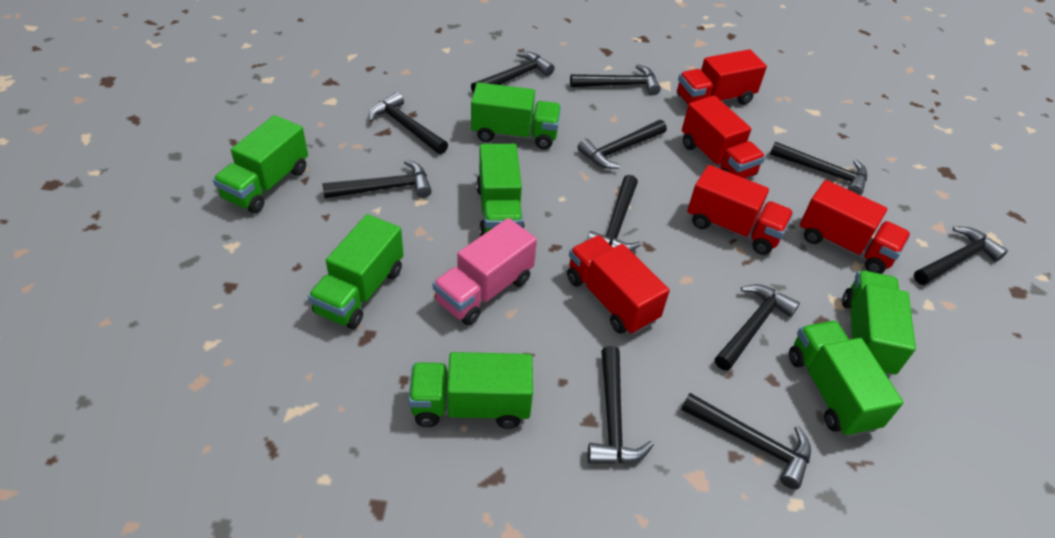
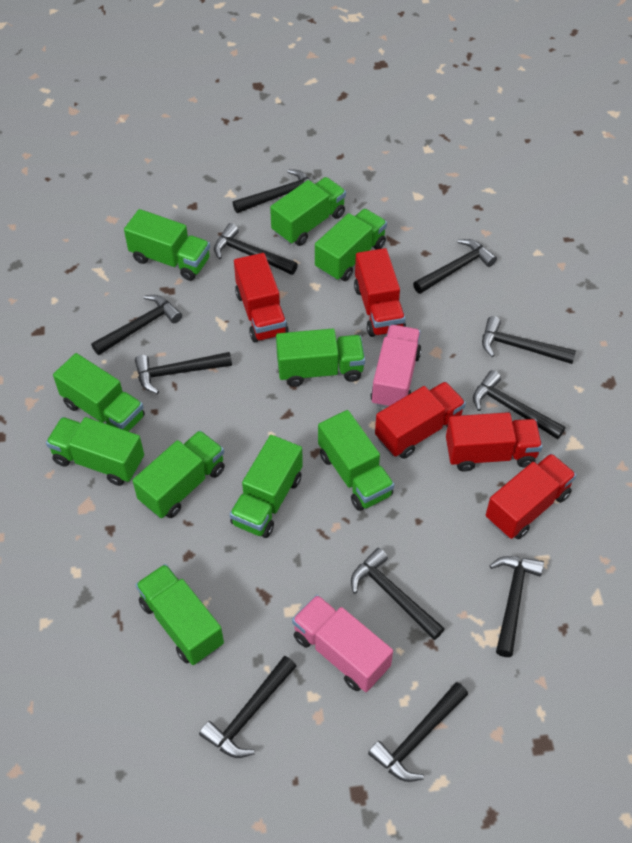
green truck: 7 -> 10
pink truck: 1 -> 2

